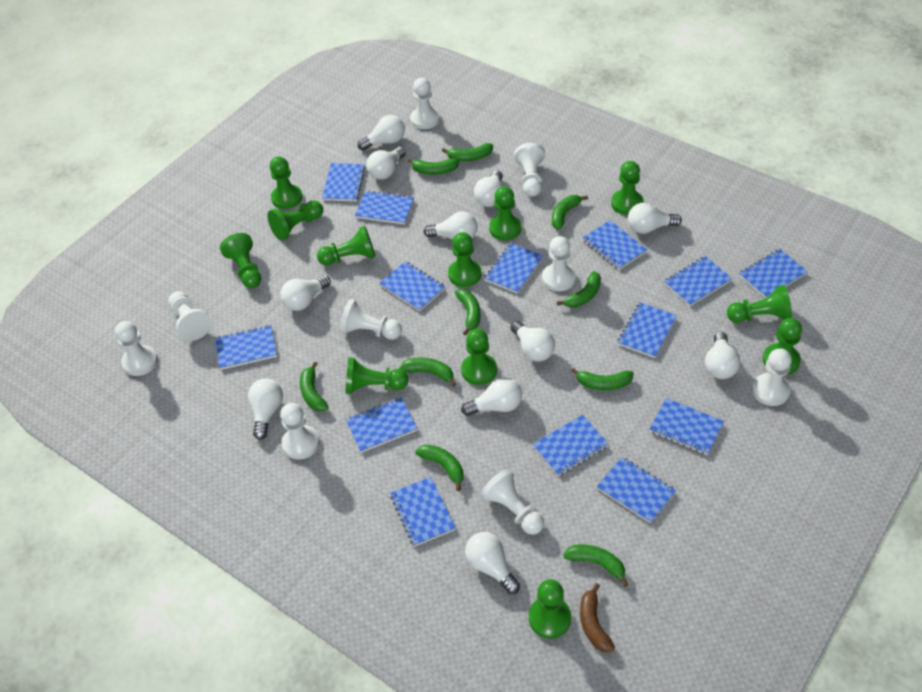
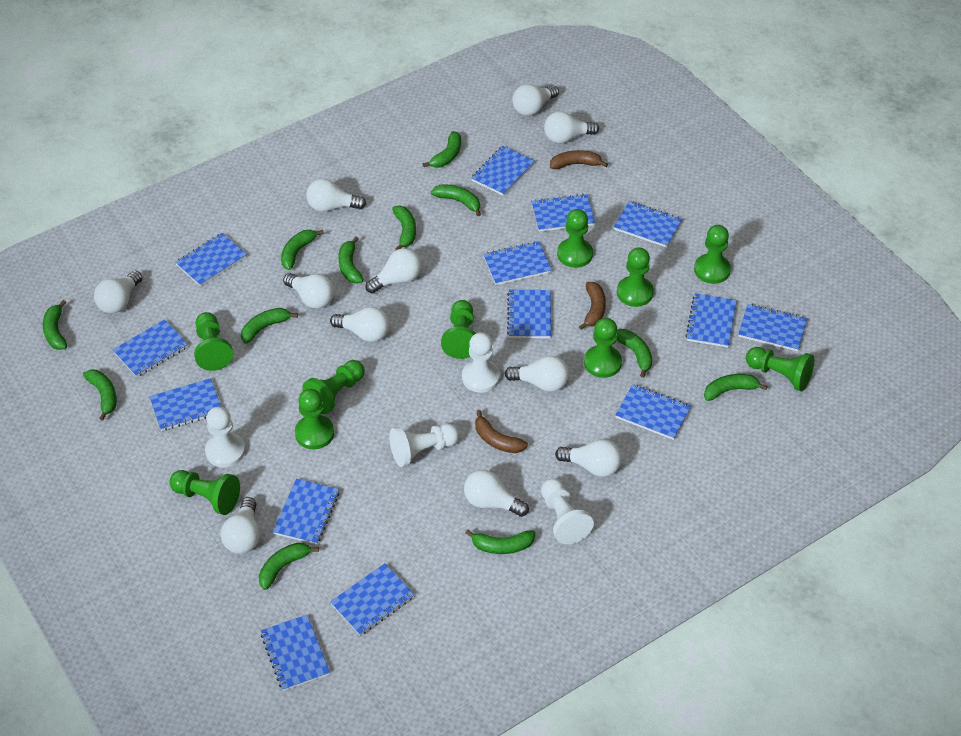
brown banana: 1 -> 3
green banana: 10 -> 12
green pawn: 12 -> 10
white pawn: 9 -> 4

